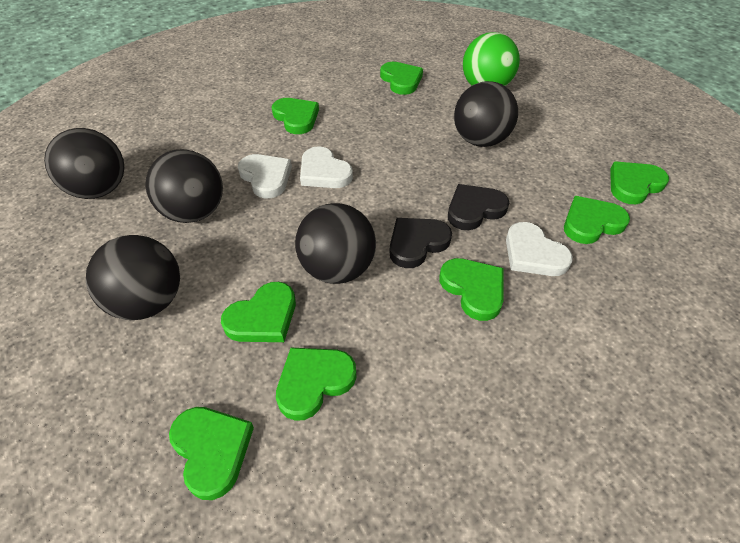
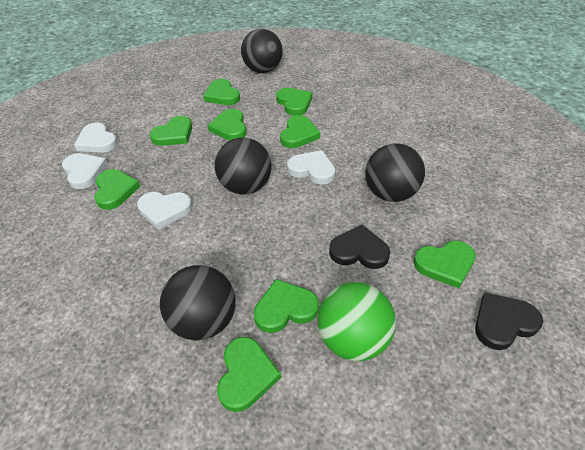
black ball: 5 -> 4
green heart: 8 -> 9
white heart: 3 -> 4

